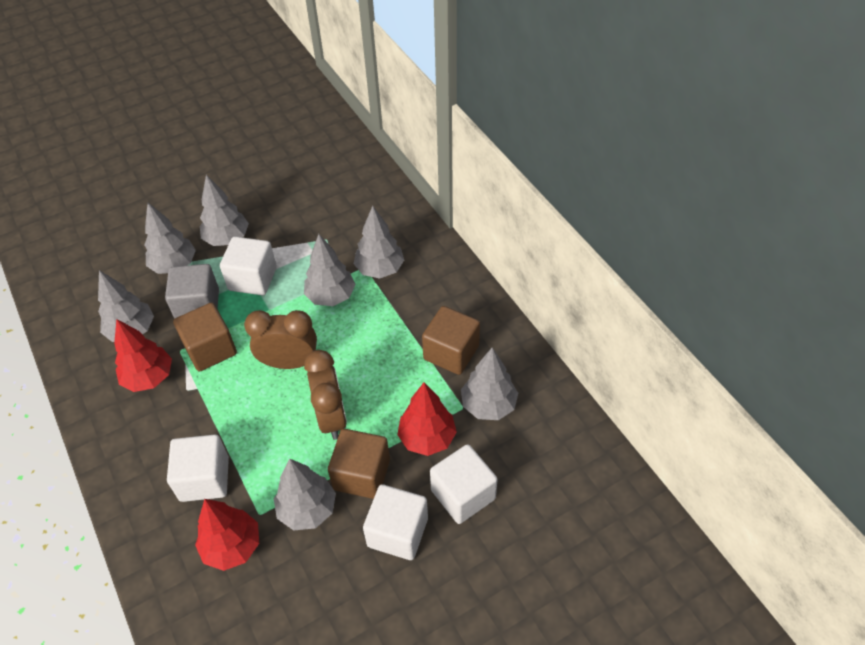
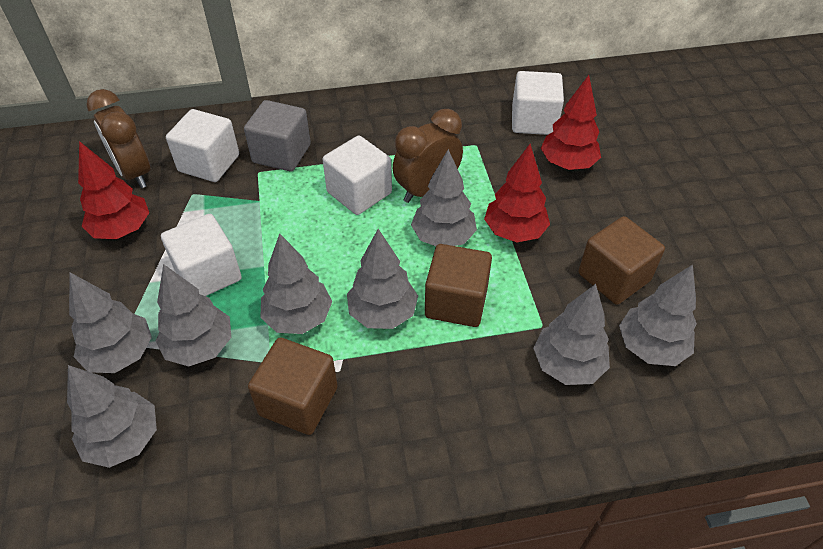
grey tree: 7 -> 8

